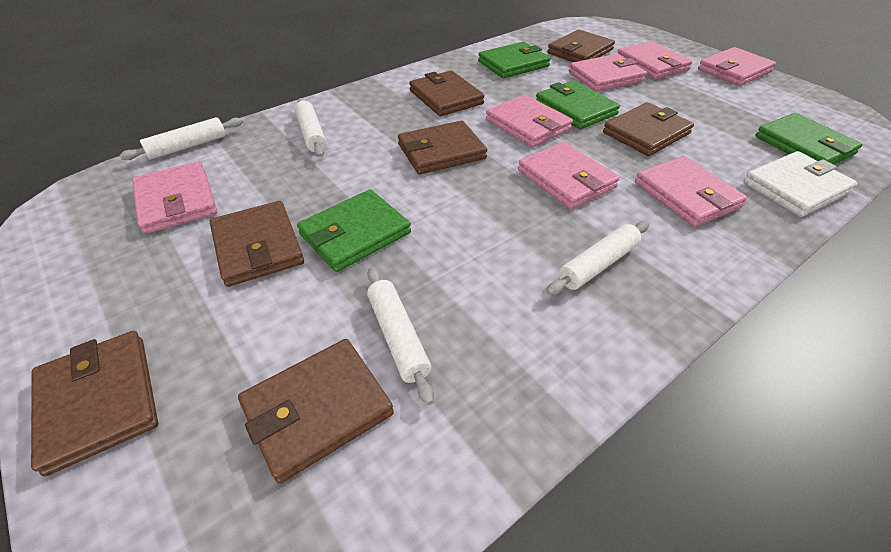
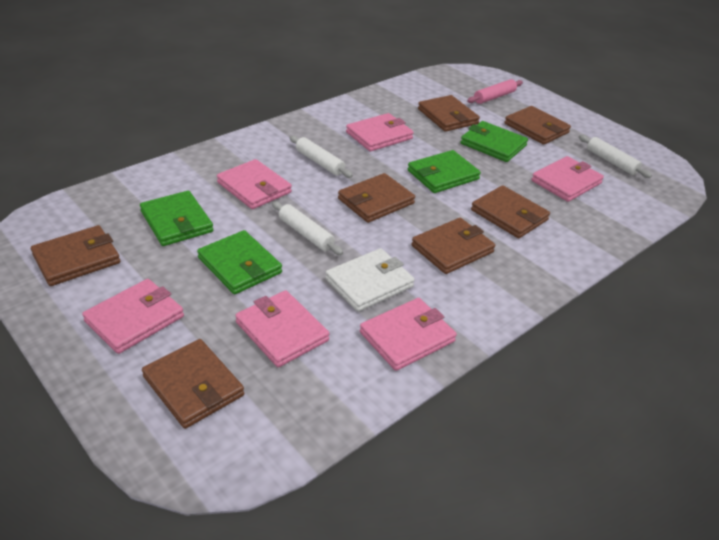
pink rolling pin: 0 -> 1
pink wallet: 7 -> 6
white rolling pin: 4 -> 3

